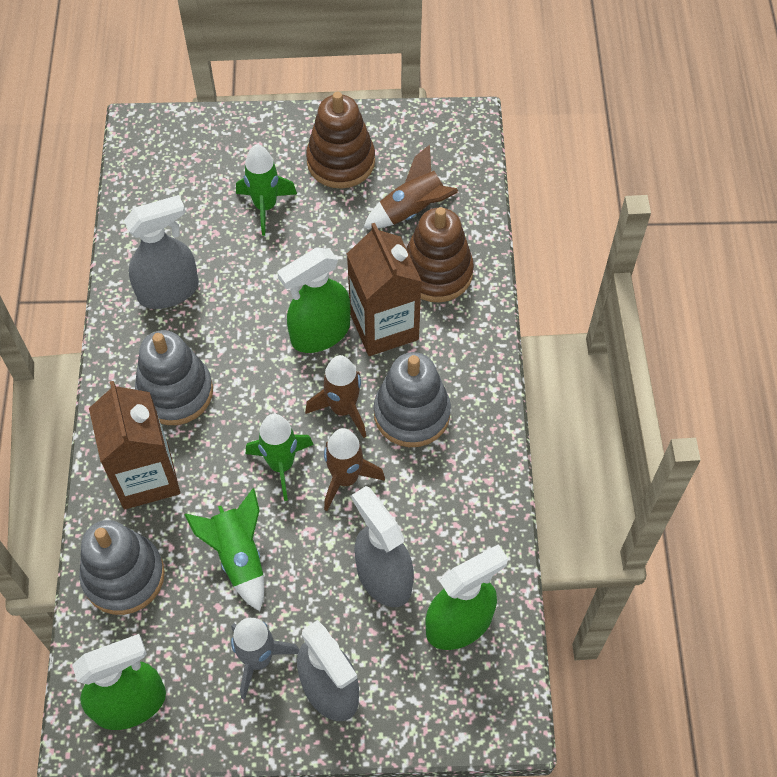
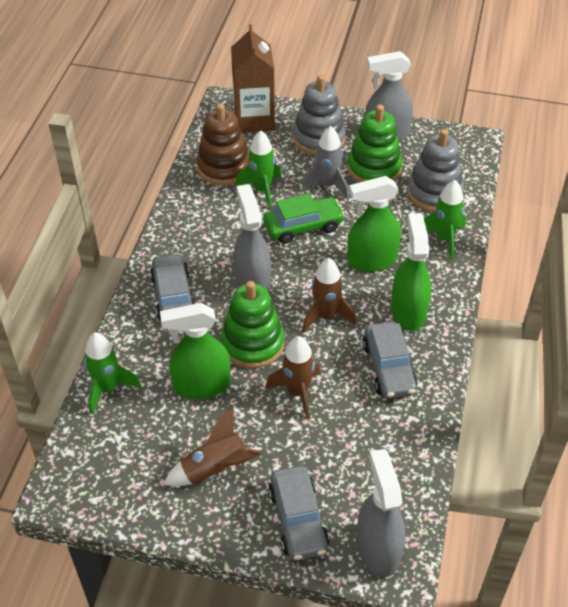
brown carton: 2 -> 1
brown stacking toy: 2 -> 1
green car: 0 -> 1
green stacking toy: 0 -> 2
grey car: 0 -> 3
grey stacking toy: 3 -> 2

